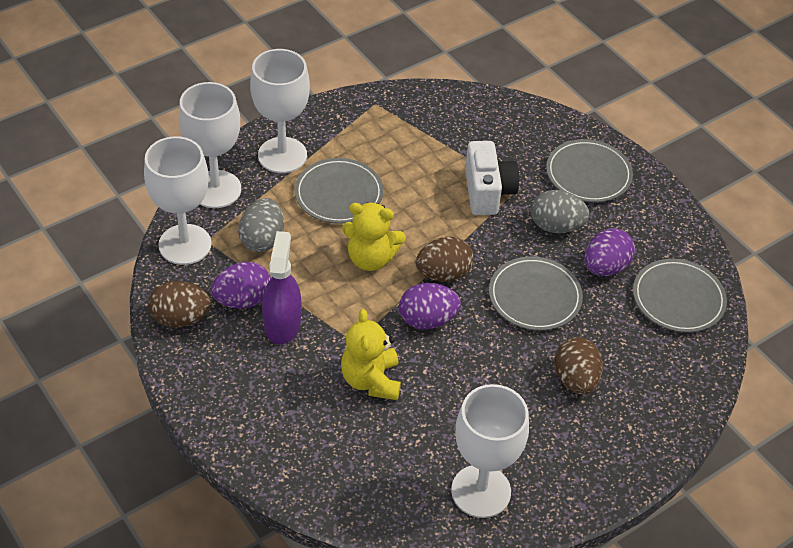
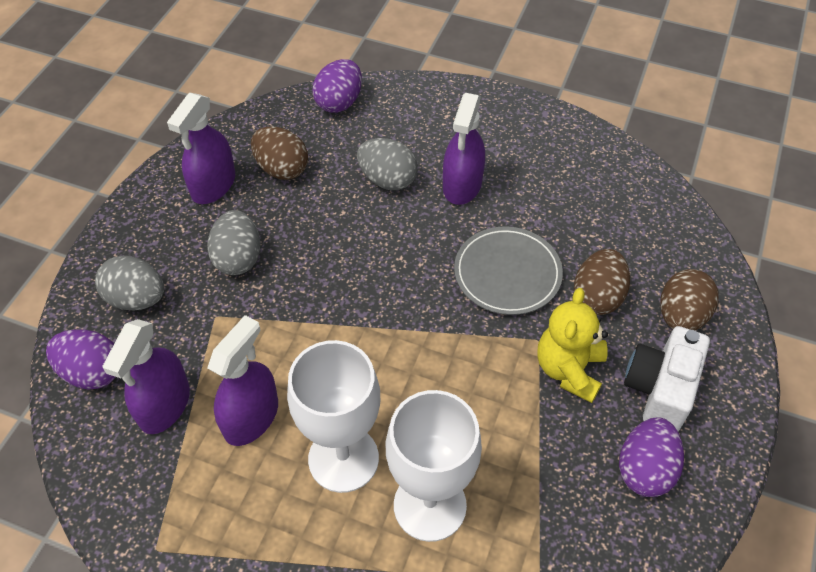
grey egg: 2 -> 3
grey plate: 4 -> 1
purple spray bottle: 1 -> 4
white goblet: 4 -> 2
yellow teddy bear: 2 -> 1

